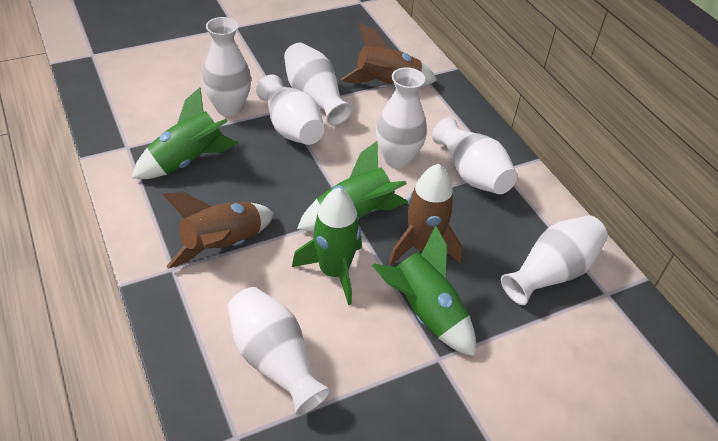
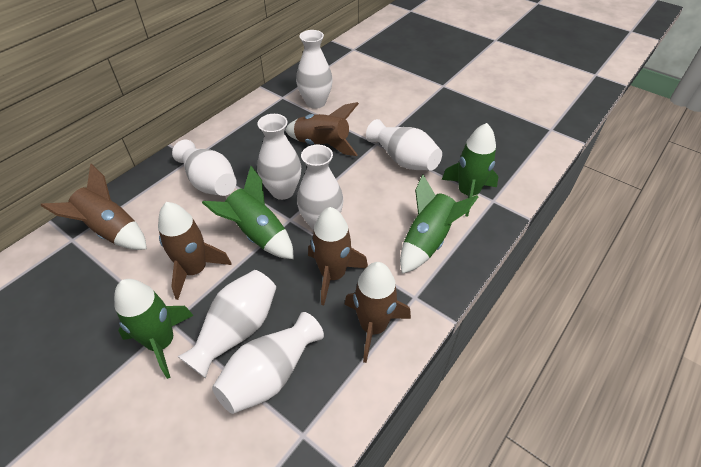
brown rocket: 3 -> 5

